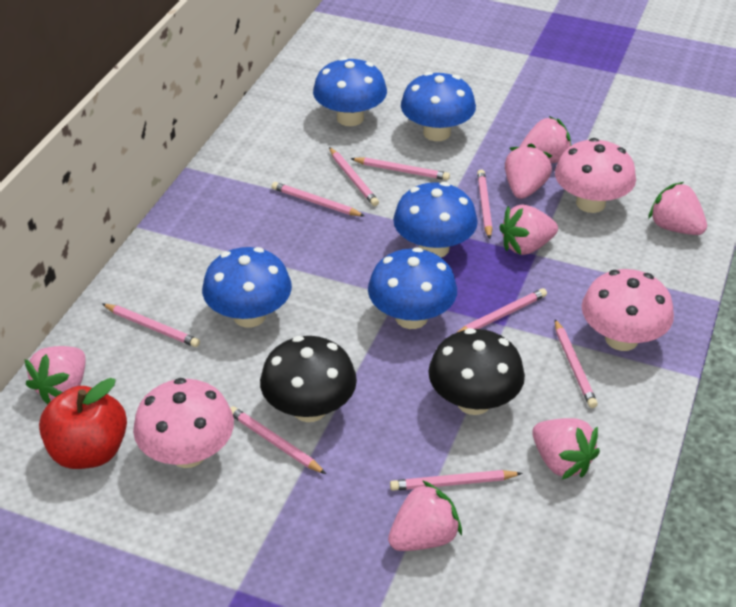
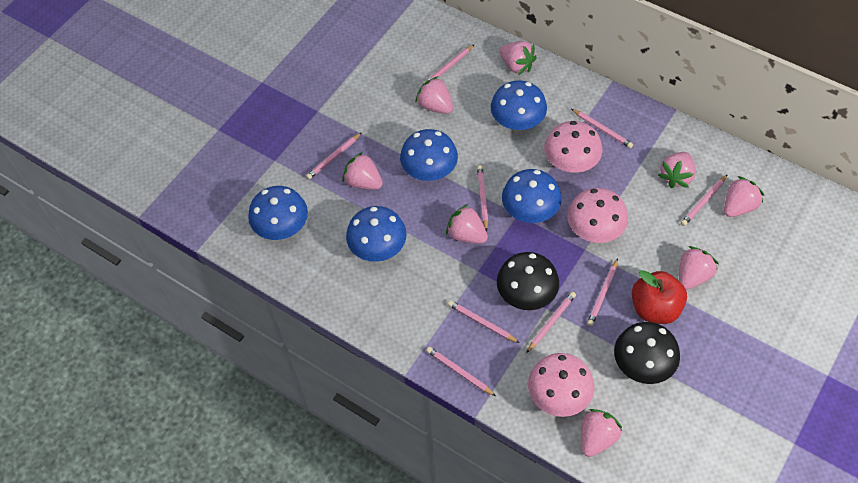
pink strawberry: 7 -> 8

